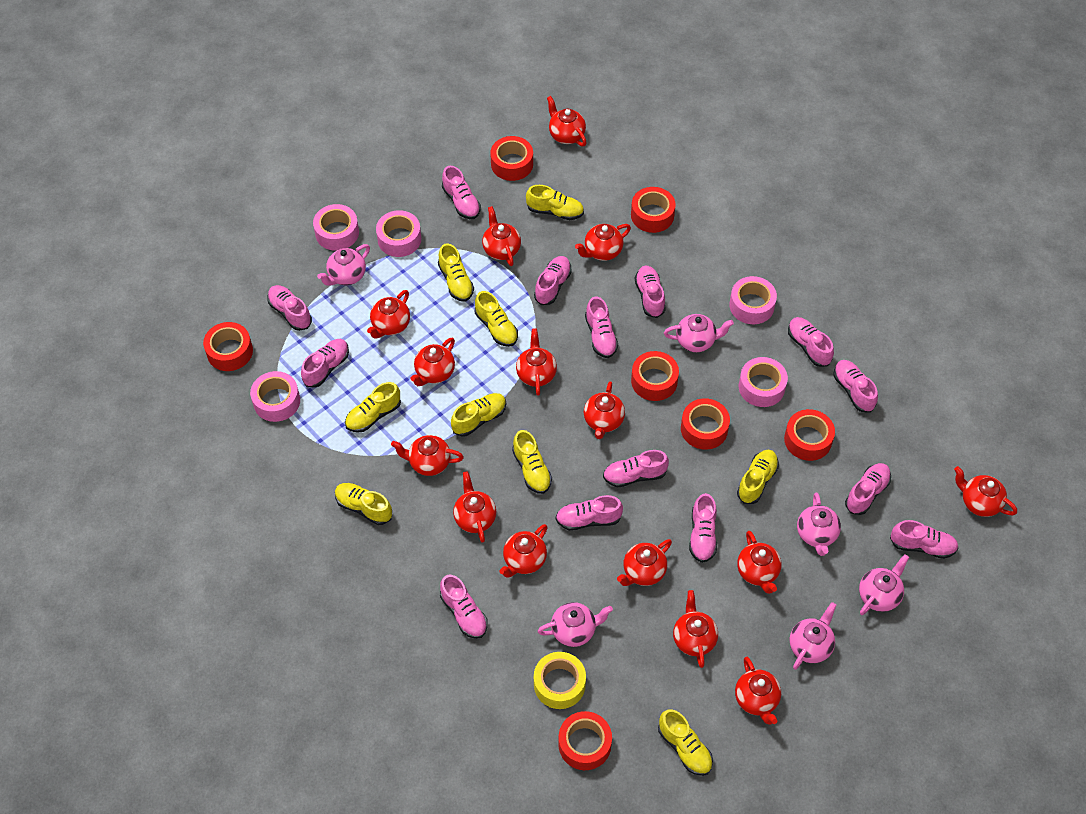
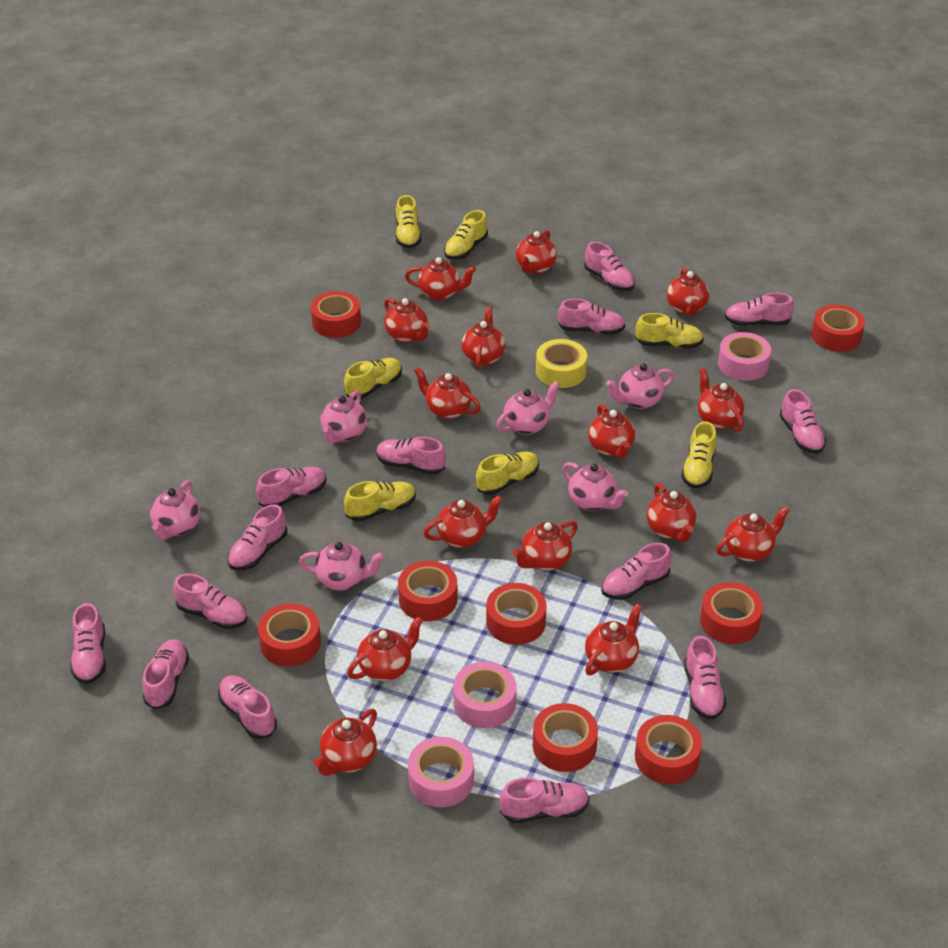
pink tape: 5 -> 3
red tape: 7 -> 8
yellow shoe: 9 -> 7

